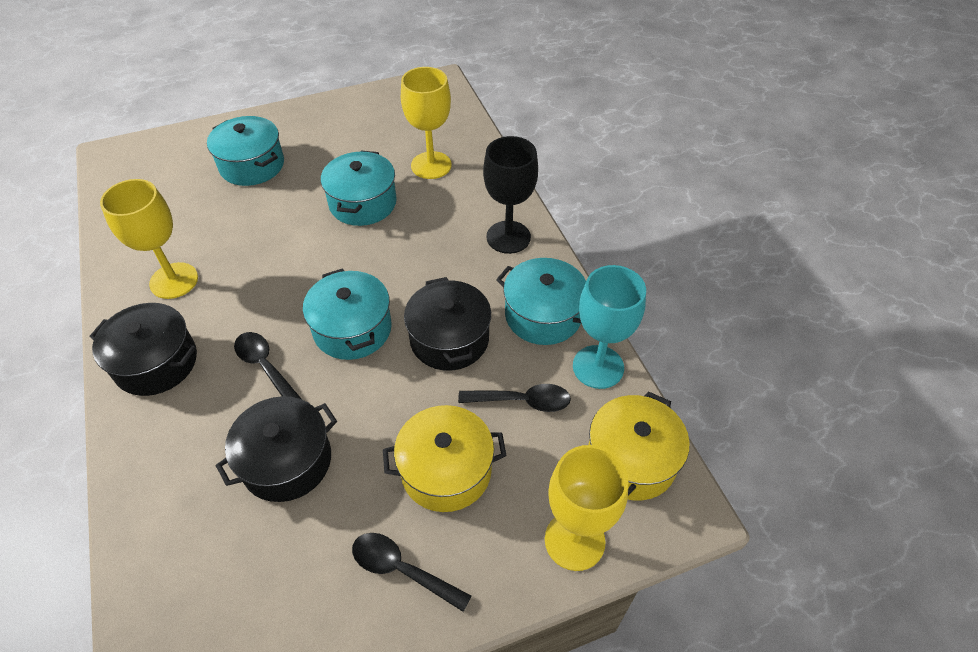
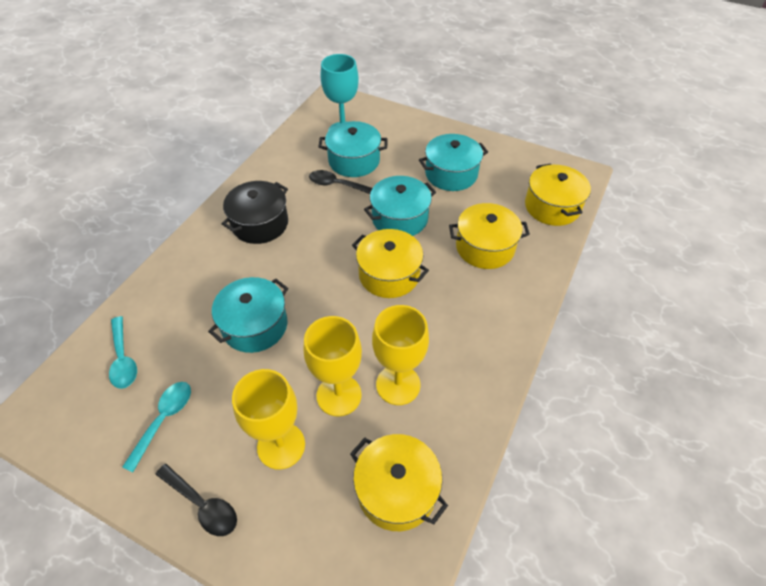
black goblet: 1 -> 0
black pot: 3 -> 1
black spoon: 3 -> 2
turquoise spoon: 0 -> 2
yellow pot: 2 -> 4

